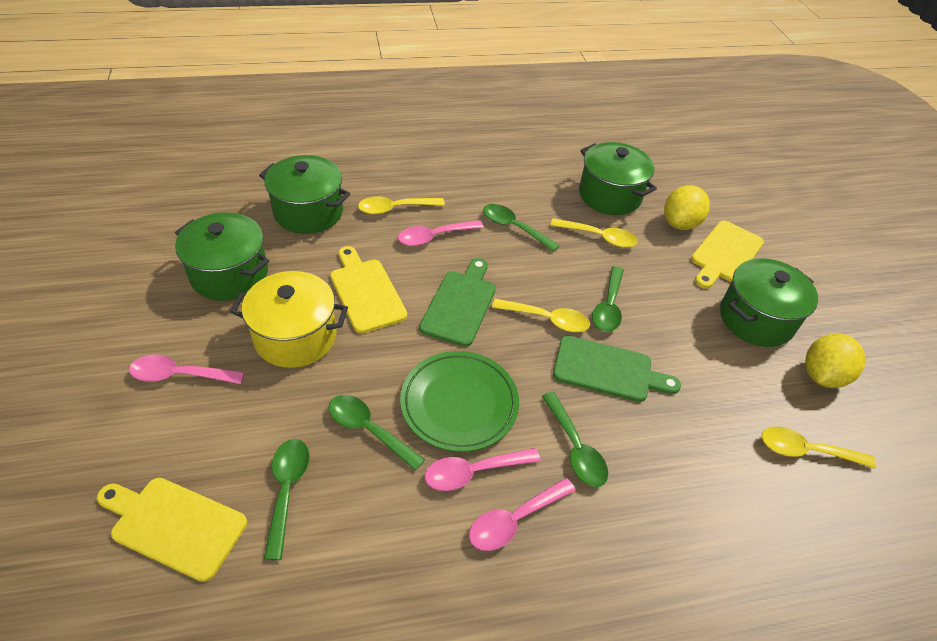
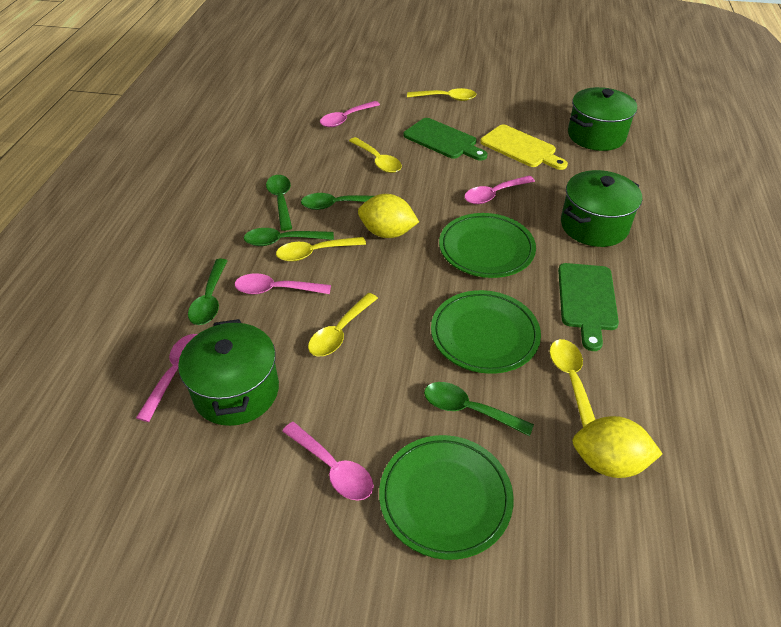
green plate: 1 -> 3
green pot: 4 -> 3
pink spoon: 4 -> 5
yellow cutting board: 3 -> 1
yellow pot: 1 -> 0
yellow spoon: 4 -> 5

